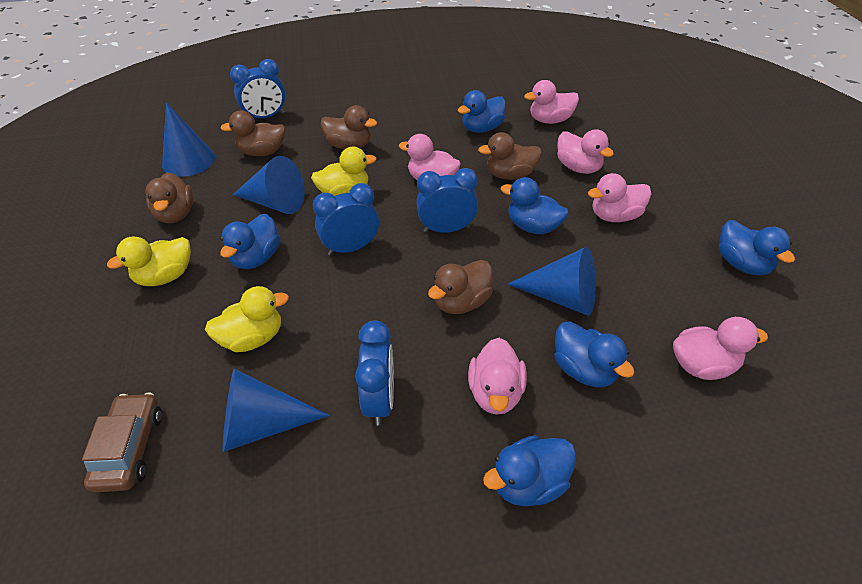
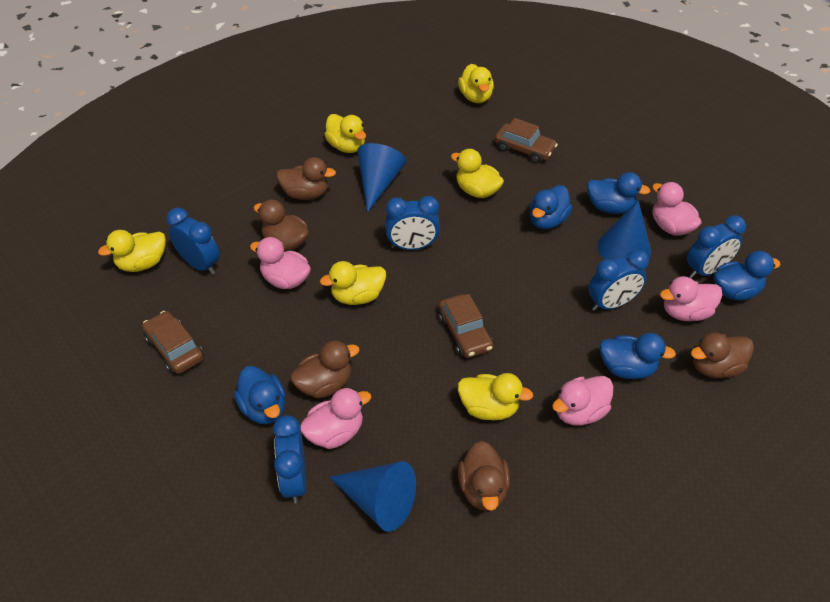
blue clock: 4 -> 5
blue cone: 4 -> 3
blue duck: 6 -> 5
brown car: 1 -> 3
pink duck: 6 -> 5
yellow duck: 3 -> 6

